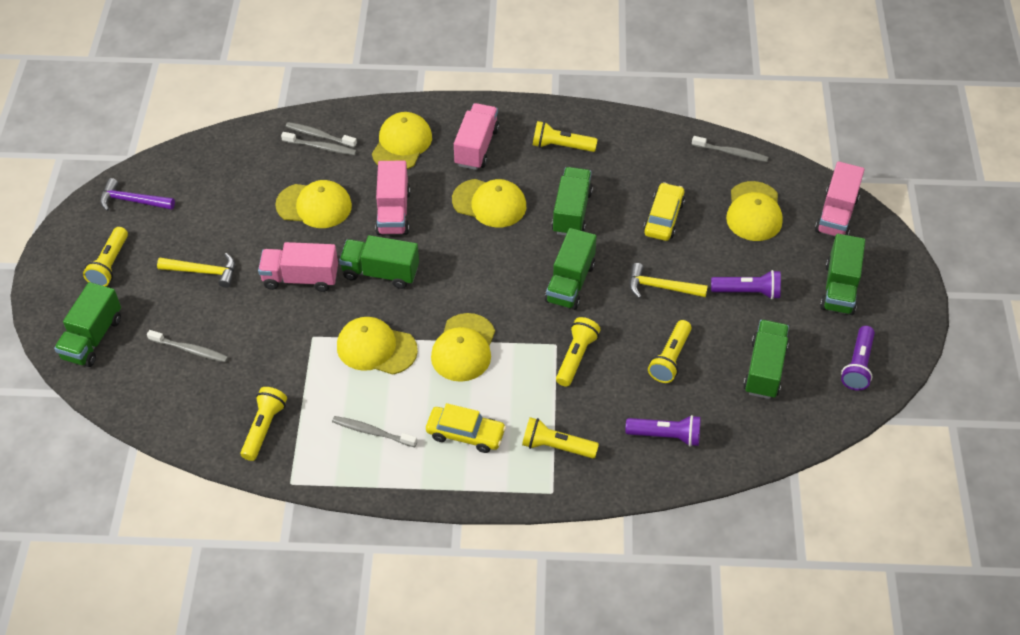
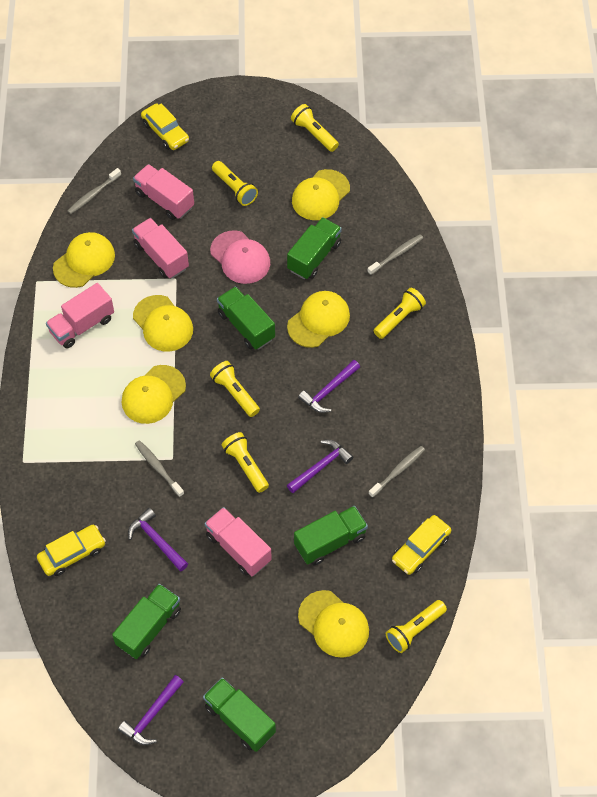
green truck: 6 -> 5
grey toothbrush: 5 -> 4
pink cap: 0 -> 1
purple flashlight: 3 -> 0
purple hammer: 1 -> 4
yellow car: 2 -> 3
yellow hammer: 2 -> 0

